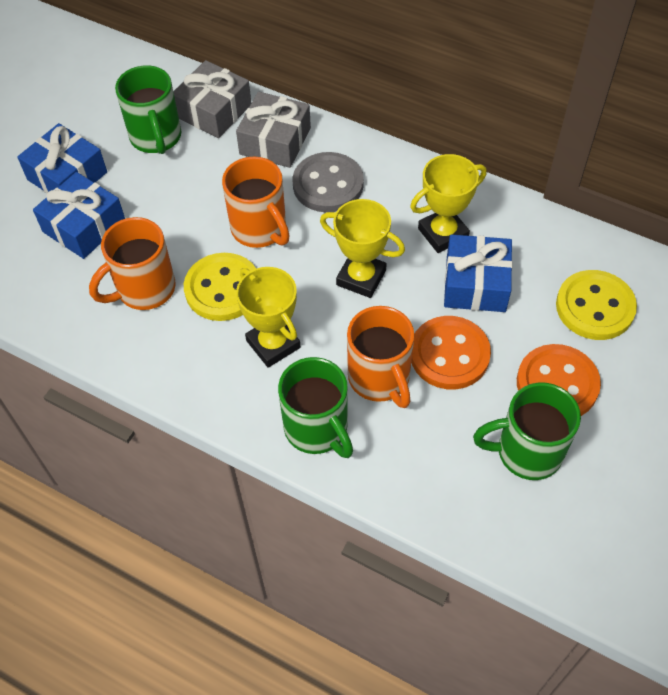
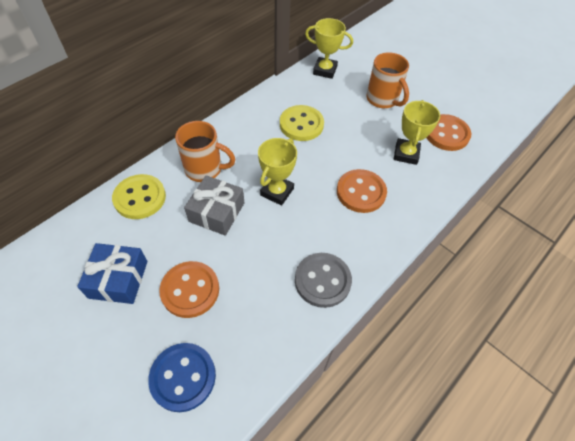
blue button: 0 -> 1
blue gift: 3 -> 1
green mug: 3 -> 0
grey gift: 2 -> 1
orange button: 2 -> 3
orange mug: 3 -> 2

